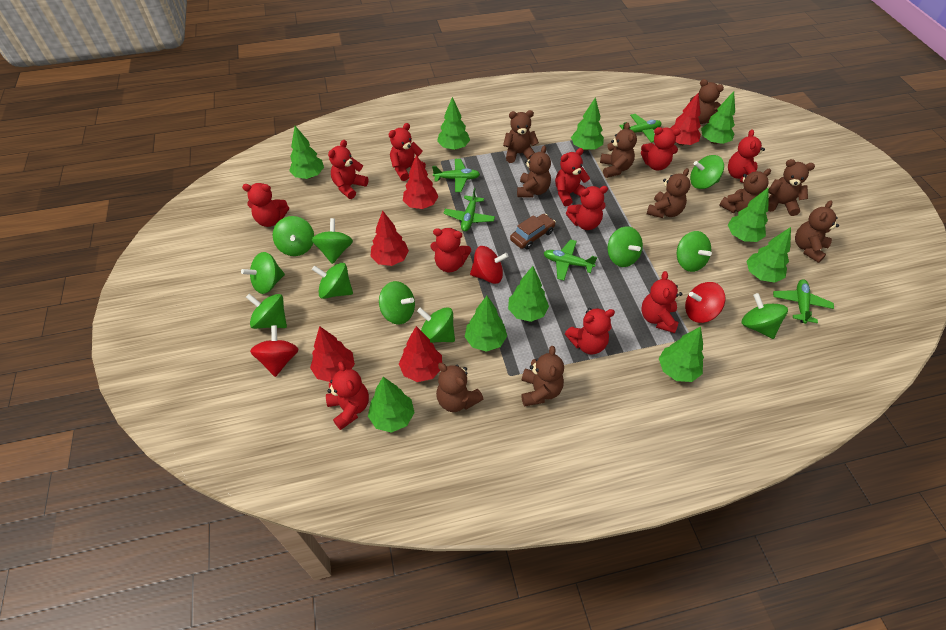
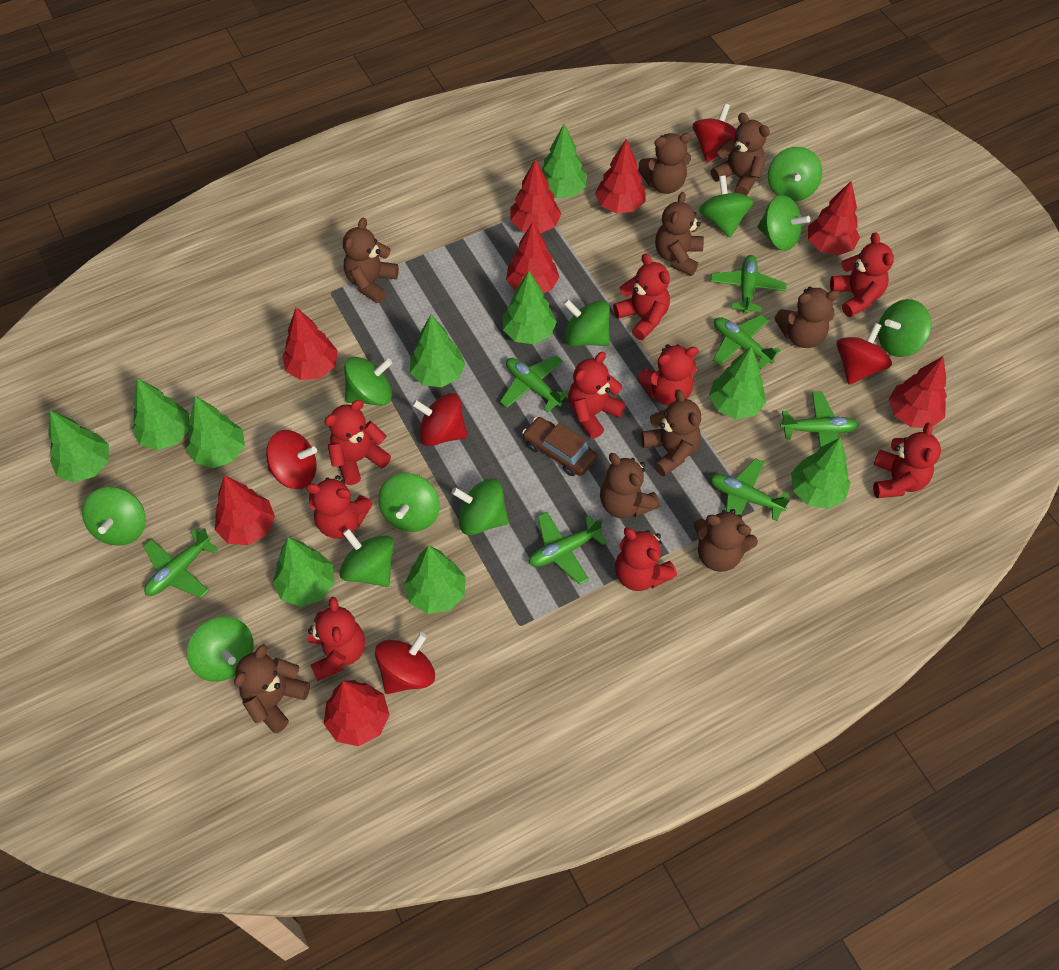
brown teddy bear: 10 -> 9
green plane: 5 -> 7
red spinning top: 3 -> 5
red teddy bear: 11 -> 9
red tree: 5 -> 8

